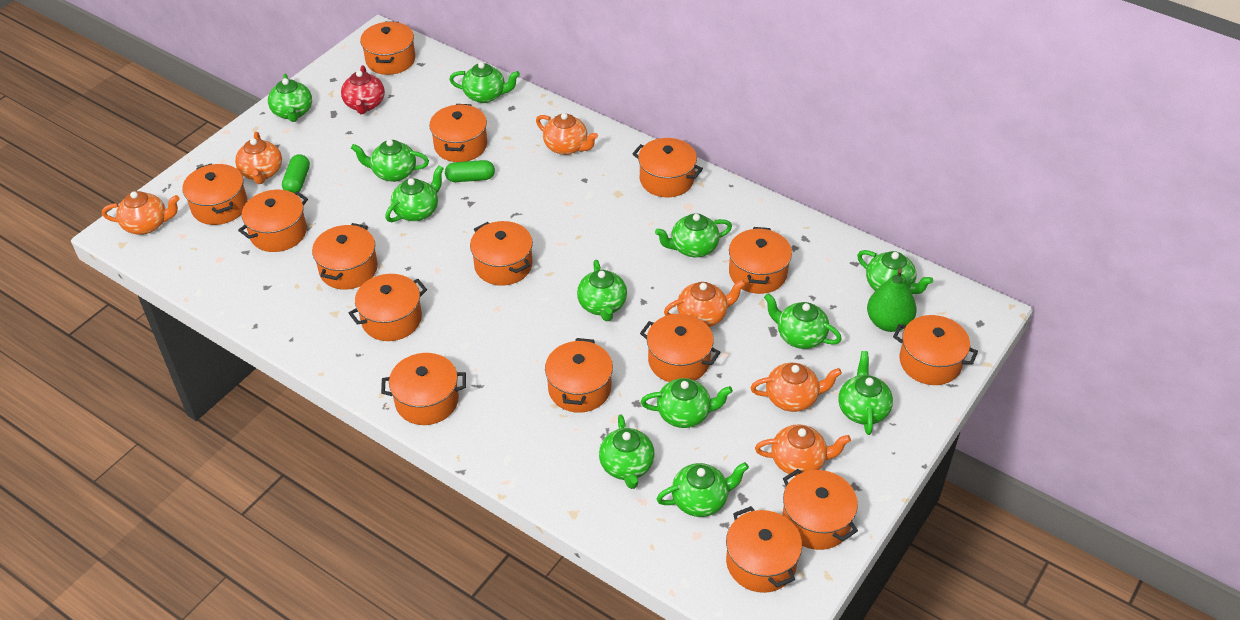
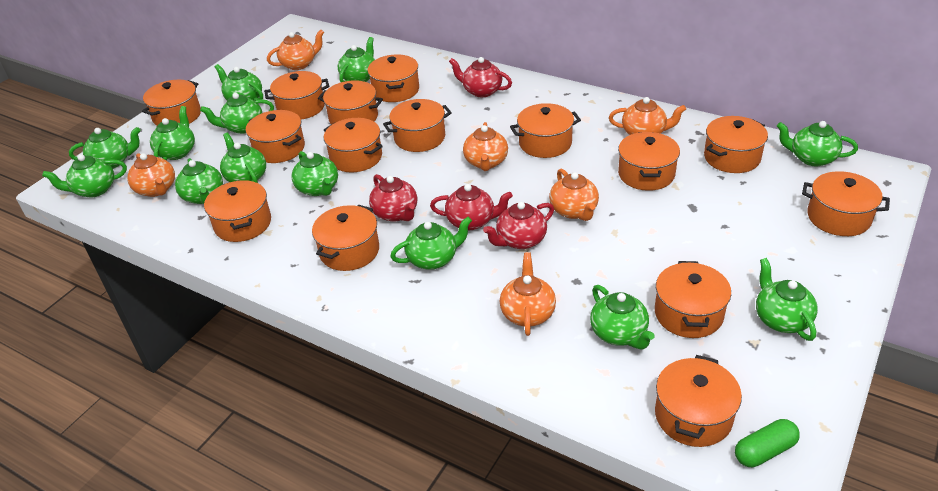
green capsule: 2 -> 1
green pear: 1 -> 0
green teapot: 12 -> 13
red teapot: 1 -> 4

